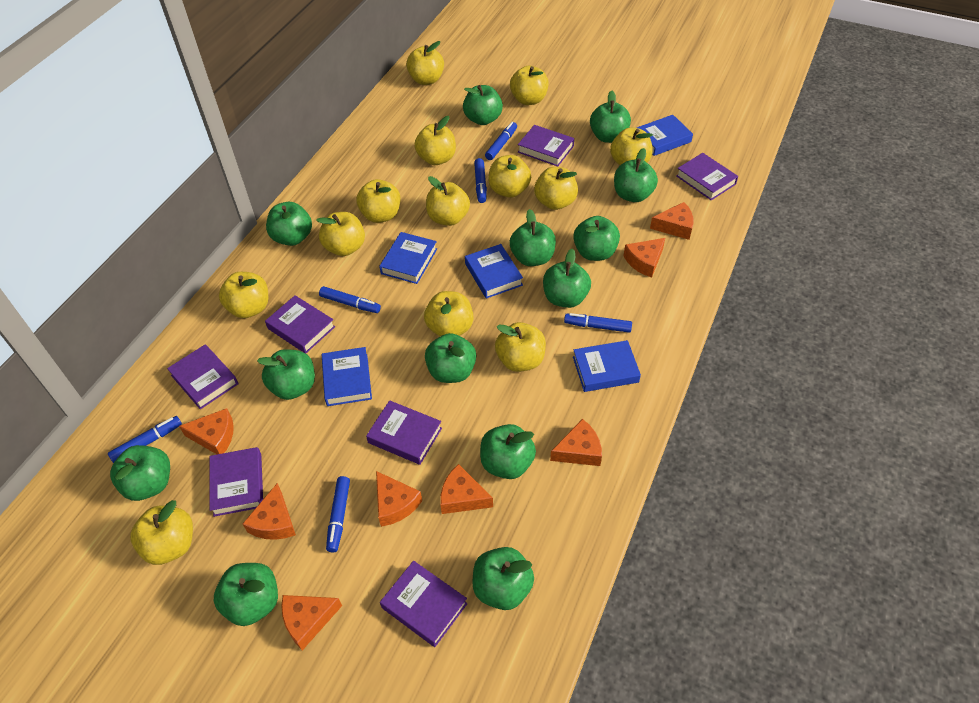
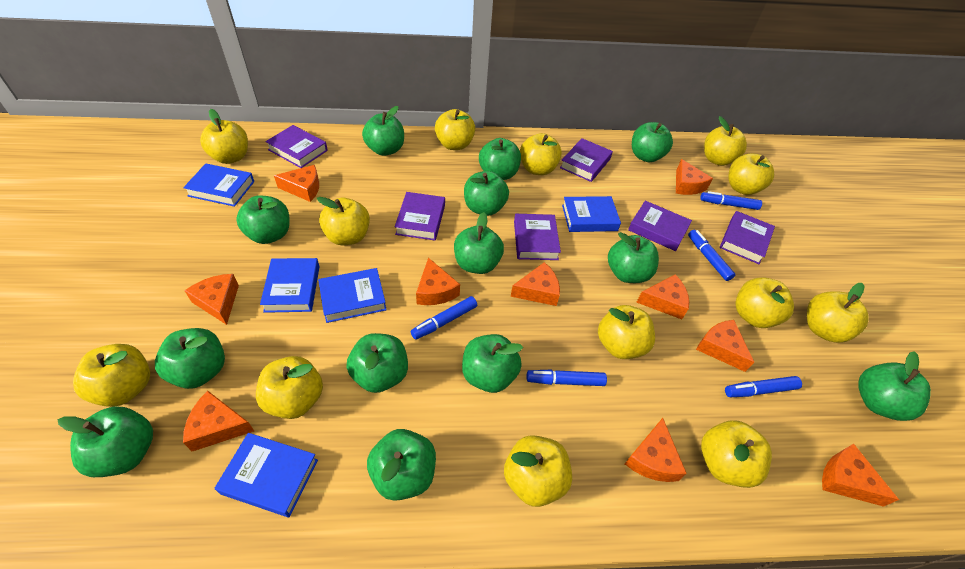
blue marker: 6 -> 5
orange cheese: 8 -> 10
purple book: 7 -> 6

